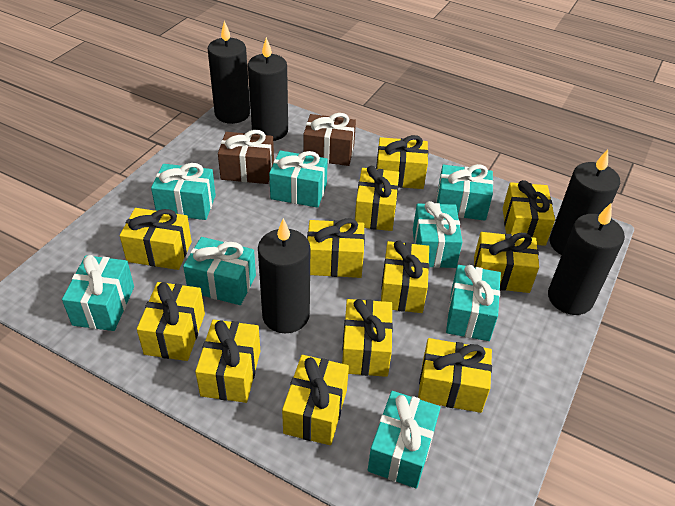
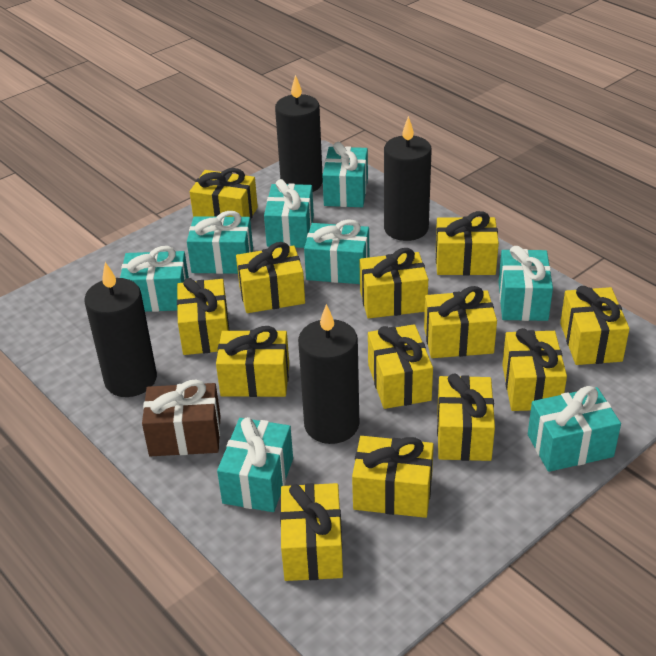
black candle: 5 -> 4
brown gift: 2 -> 1
yellow gift: 12 -> 13

